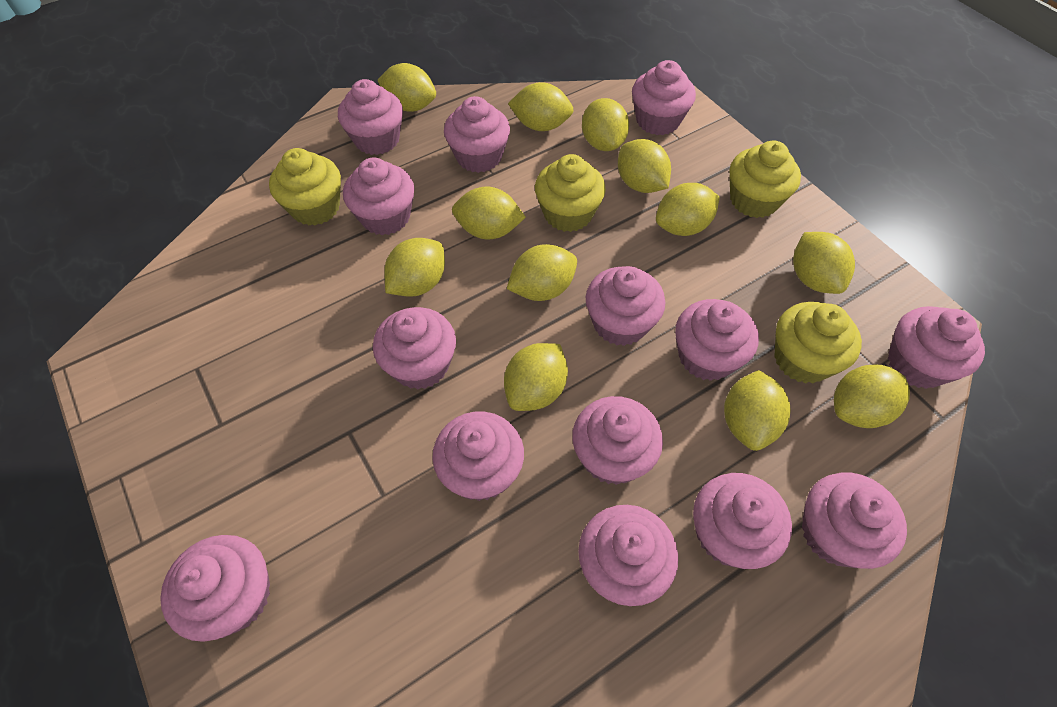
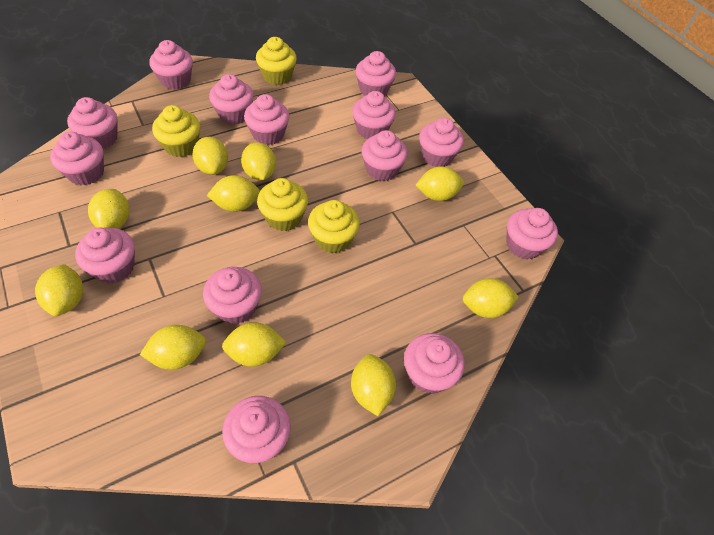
yellow lemon: 12 -> 10

